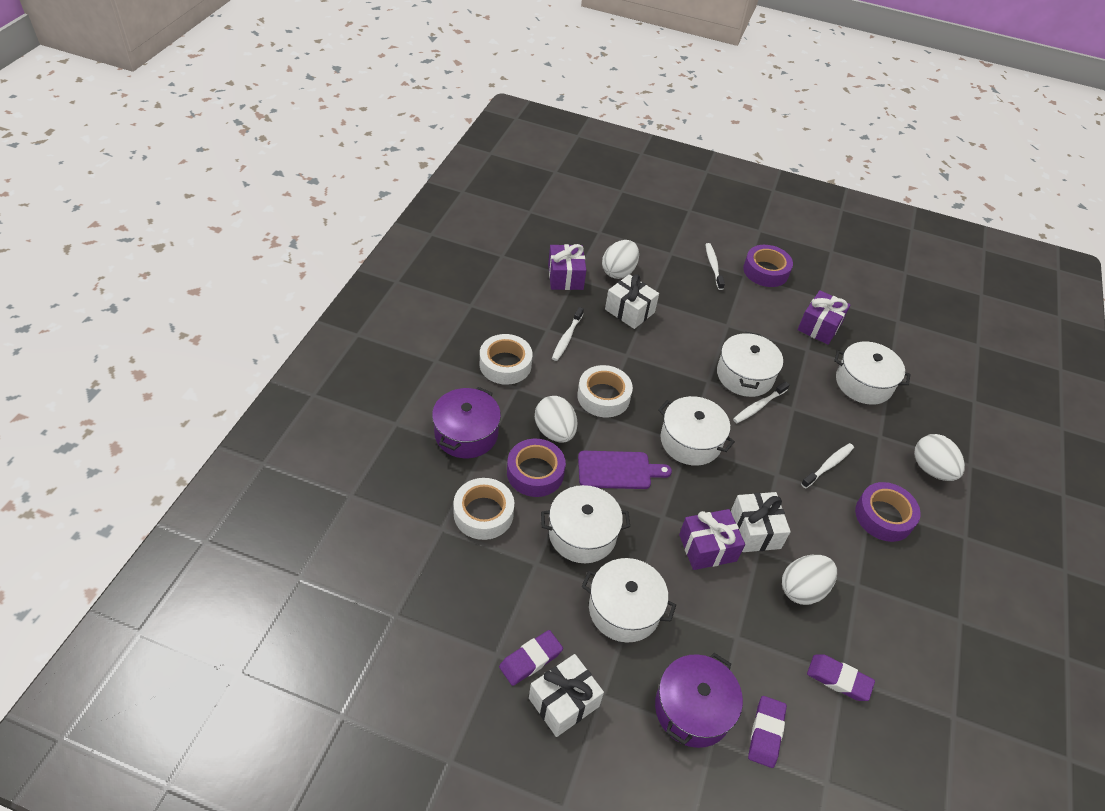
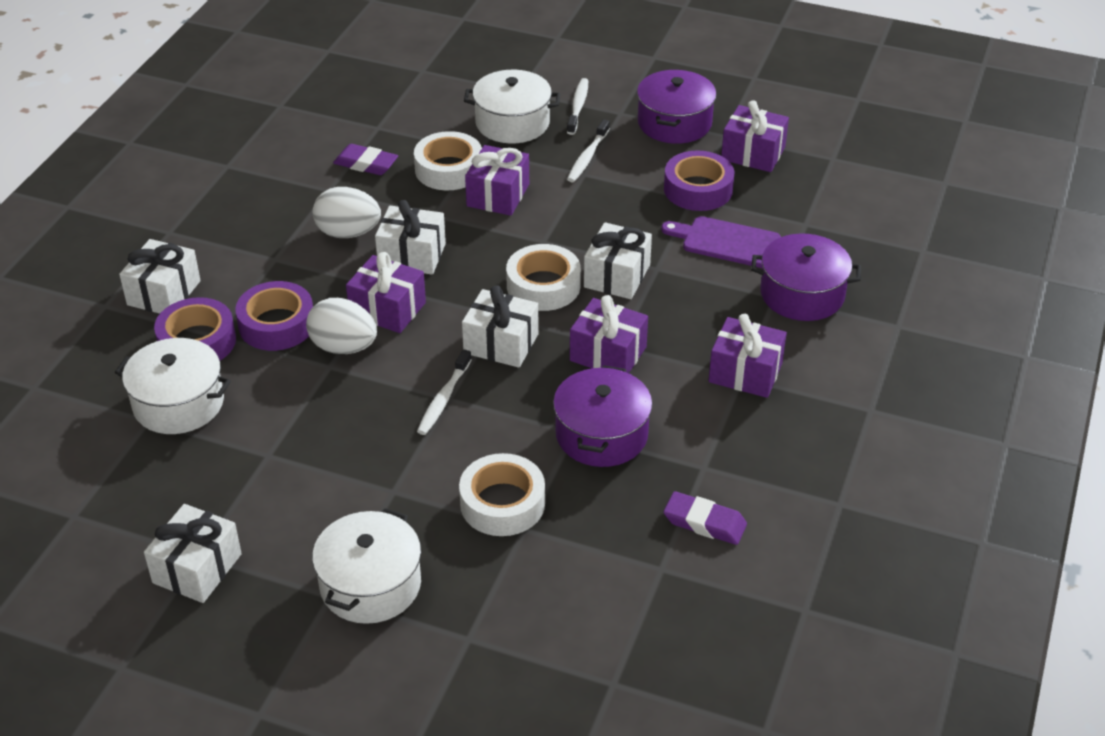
purple eraser: 3 -> 2
purple gift: 3 -> 5
purple pot: 2 -> 3
white egg: 4 -> 2
white gift: 3 -> 5
white pot: 5 -> 3
white toothbrush: 4 -> 3

